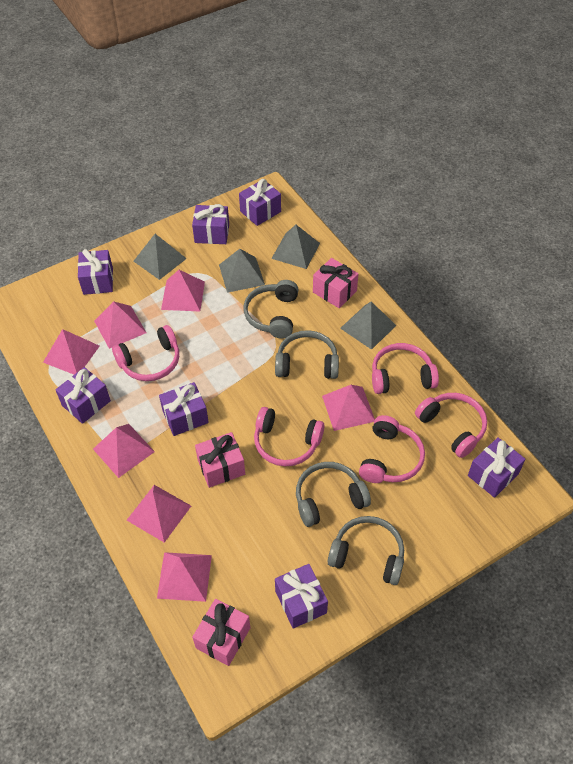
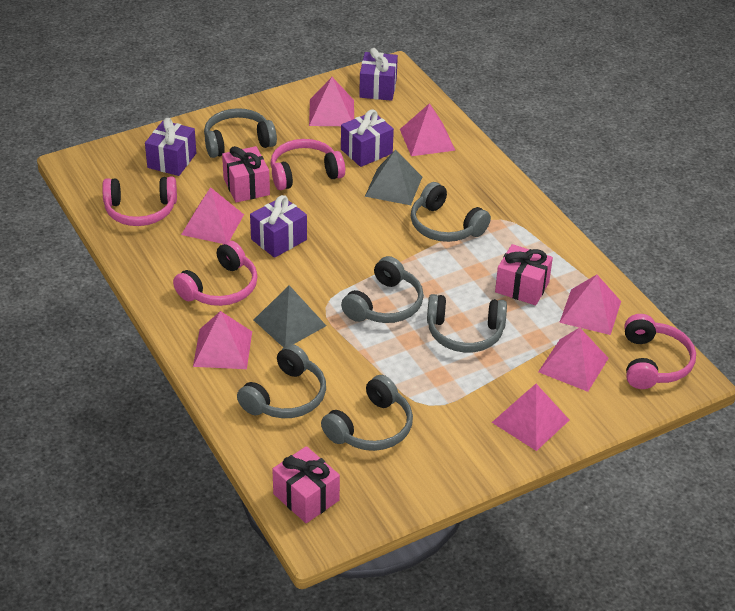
grey headphones: 4 -> 6
grey pyramid: 4 -> 2
pink headphones: 5 -> 4
purple gift: 7 -> 4

